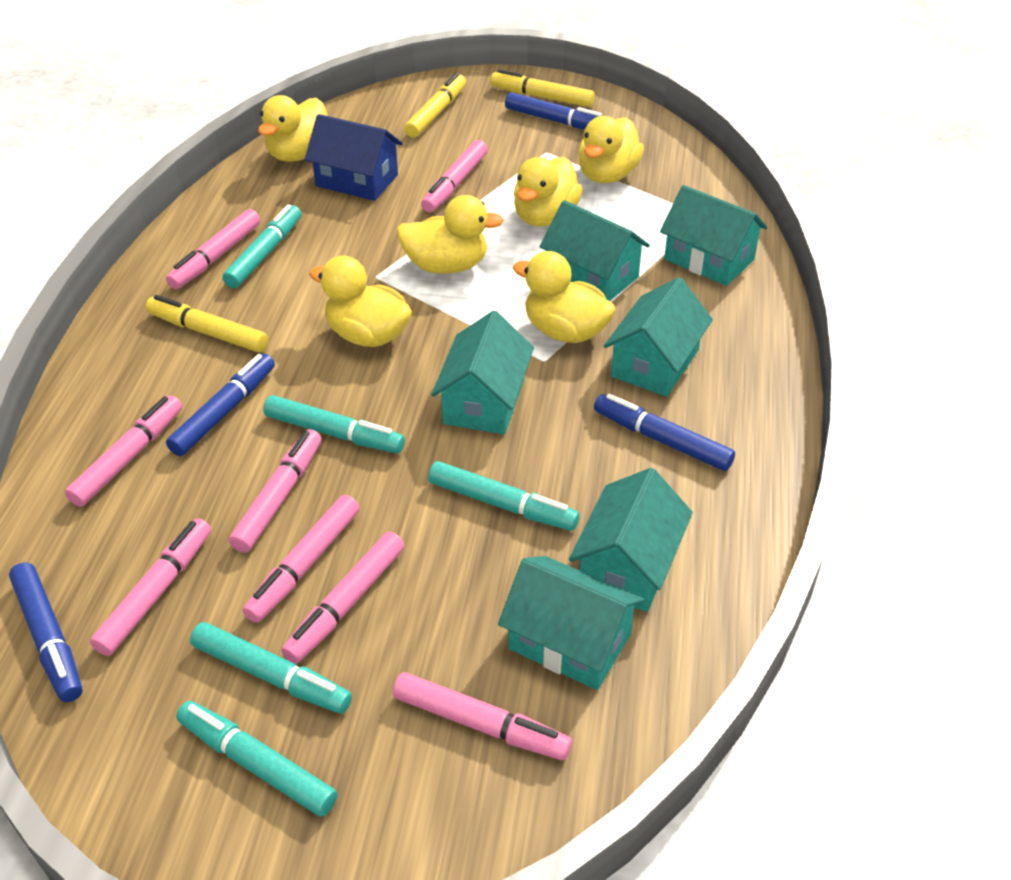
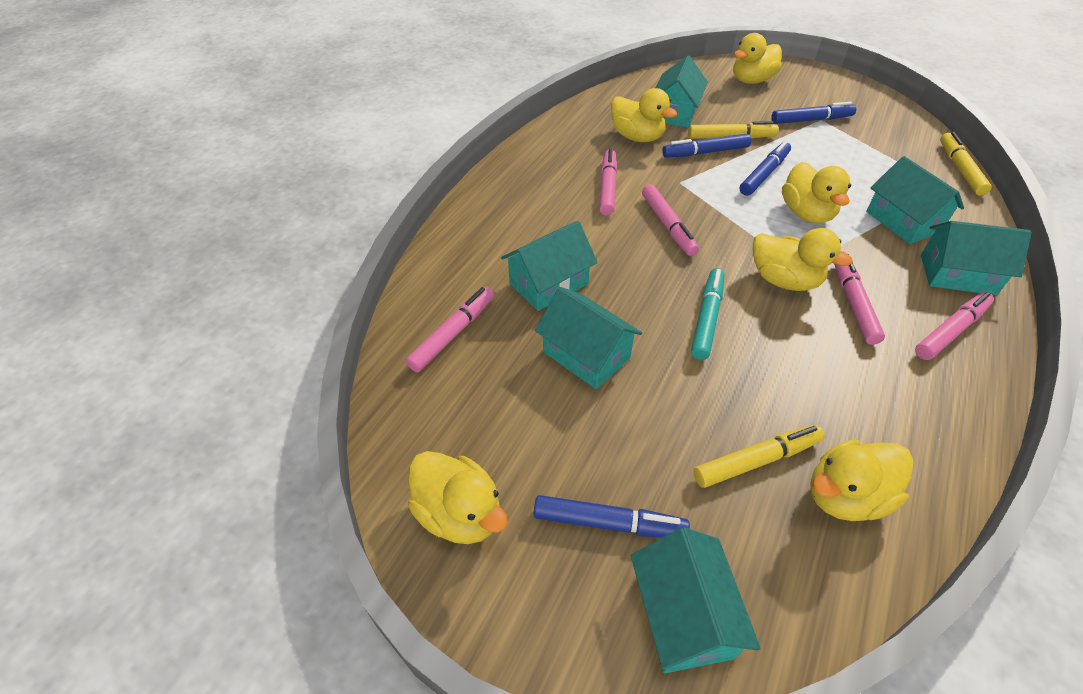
blue house: 1 -> 0
pink marker: 8 -> 5
turquoise marker: 5 -> 1

